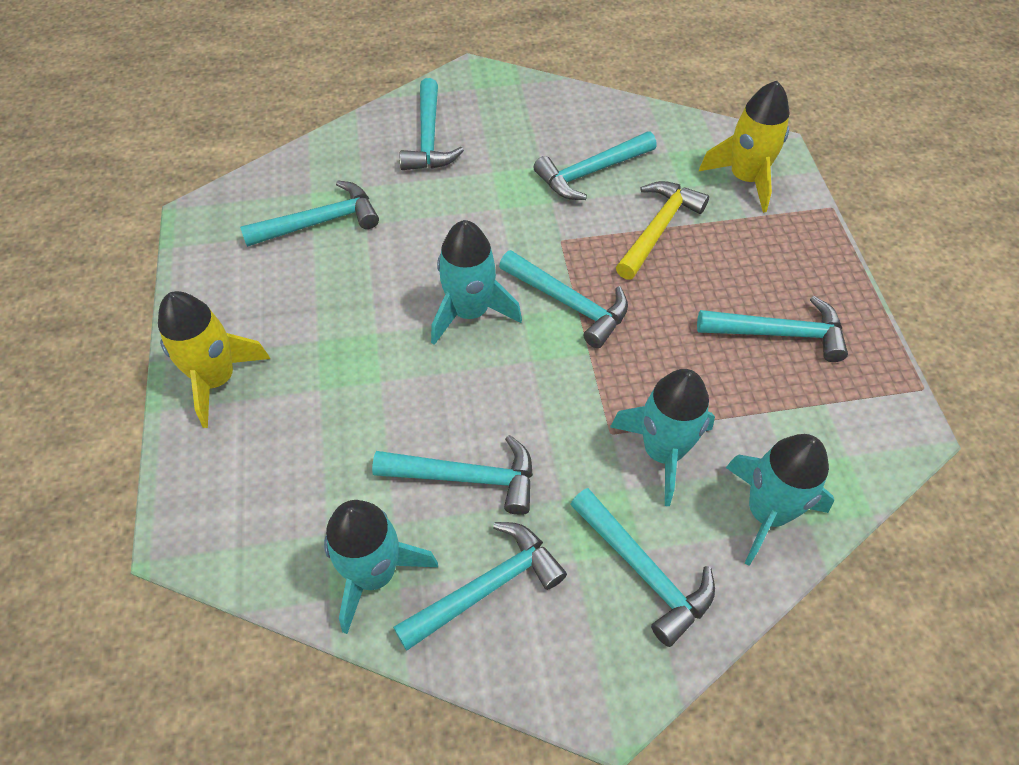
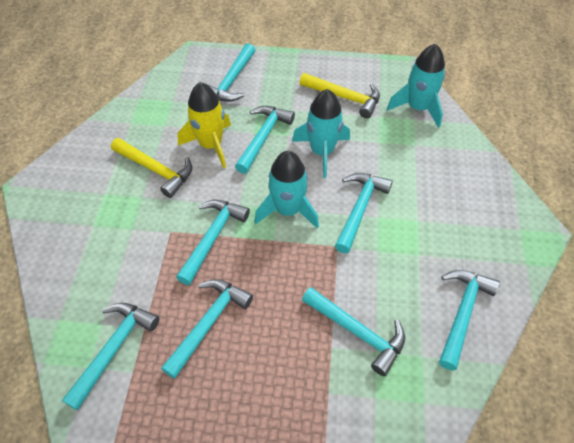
turquoise rocket: 4 -> 3
yellow hammer: 1 -> 2
yellow rocket: 2 -> 1

